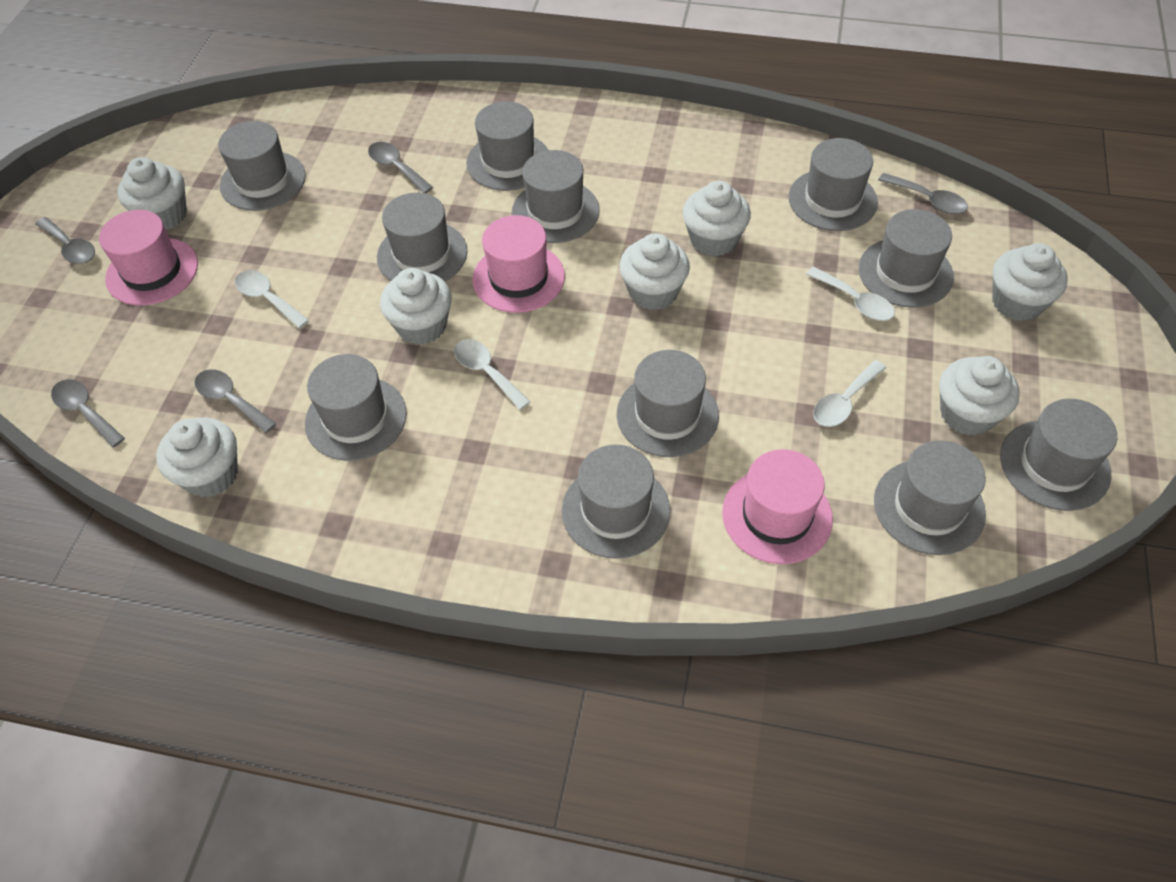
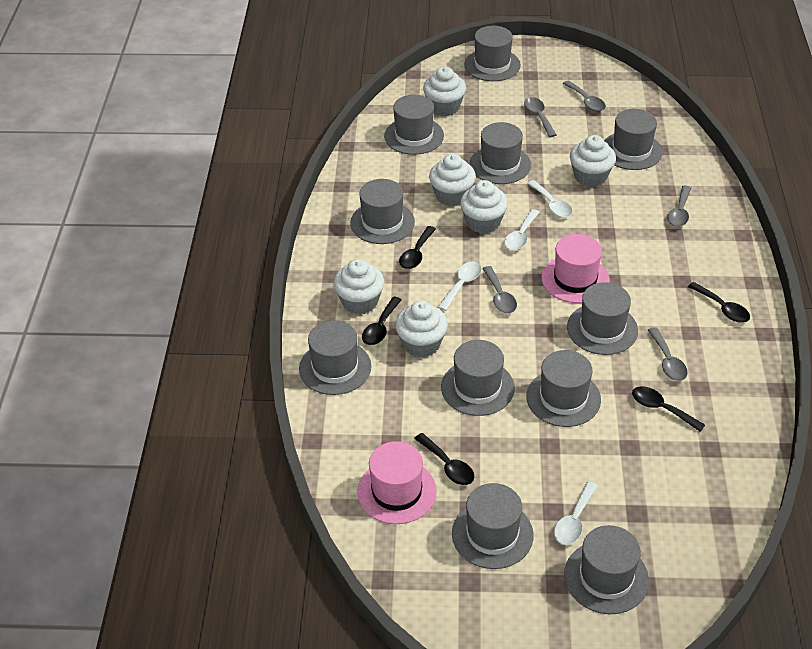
black spoon: 0 -> 5
pink hat: 3 -> 2
white cupcake: 7 -> 6

